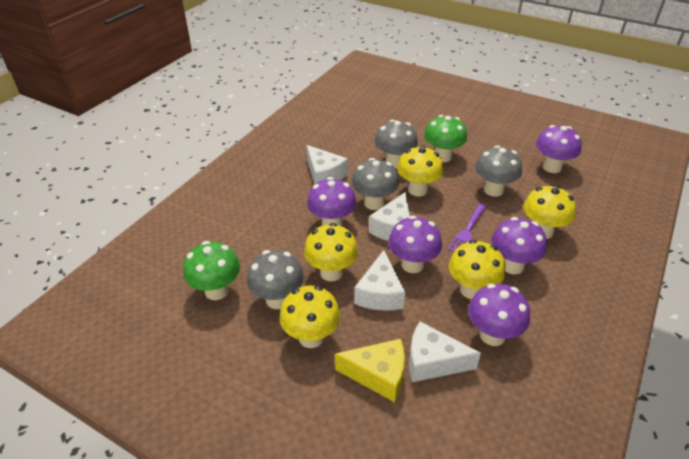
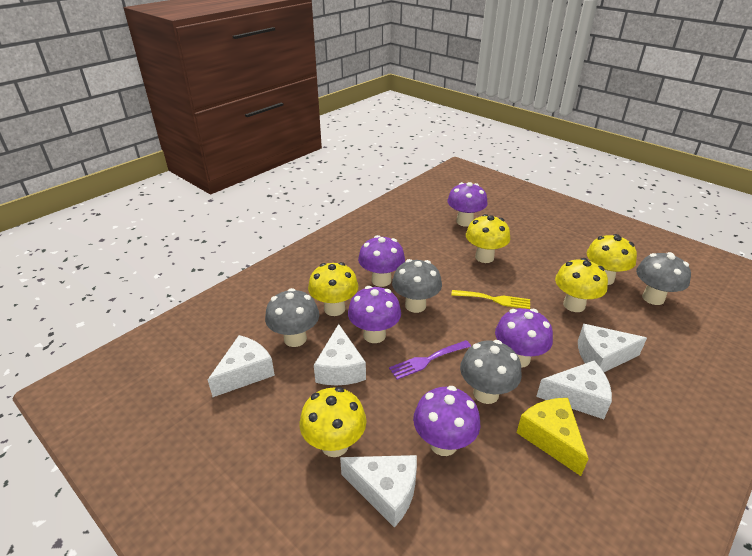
green mushroom: 2 -> 0
white cheese: 4 -> 5
yellow fork: 0 -> 1

